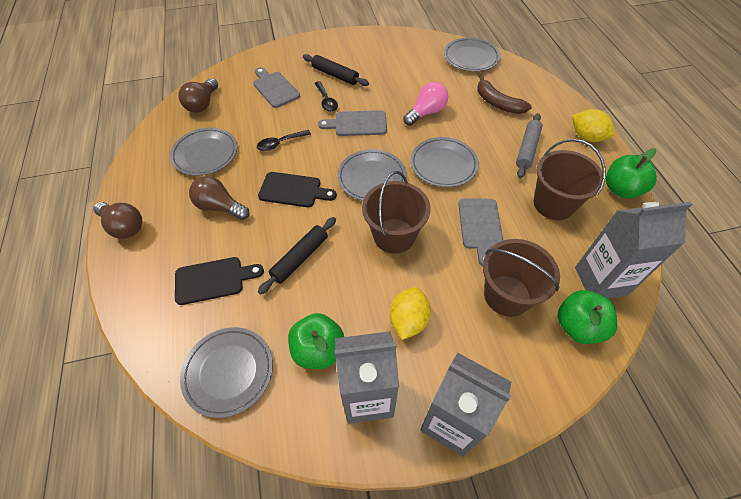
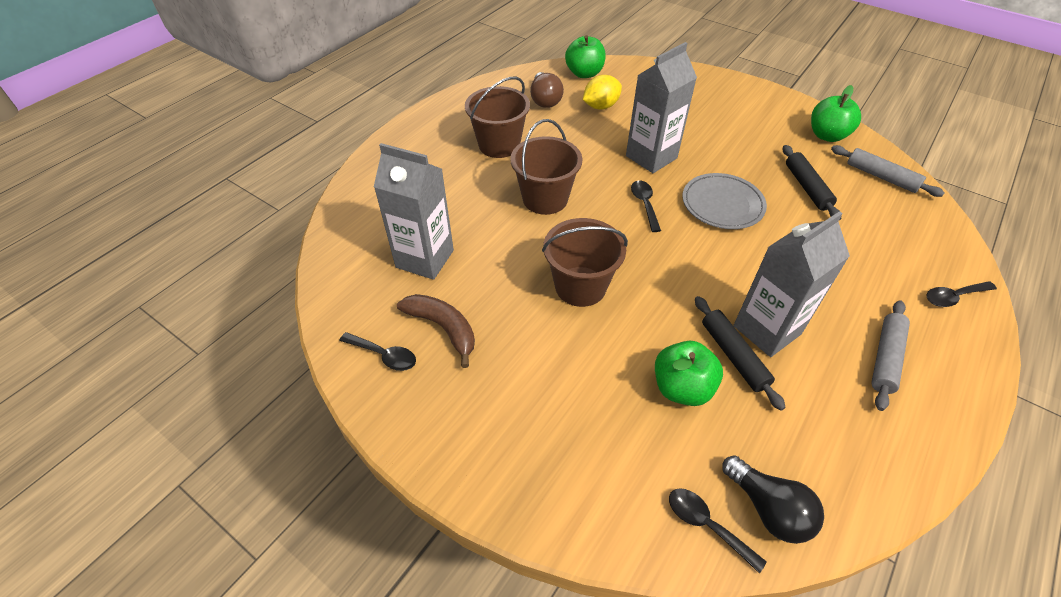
black cutting board: 2 -> 0
black light bulb: 0 -> 1
black spoon: 2 -> 4
brown light bulb: 3 -> 1
grey cutting board: 3 -> 0
grey plate: 5 -> 1
grey rolling pin: 1 -> 2
pink light bulb: 1 -> 0
yellow lemon: 2 -> 1

